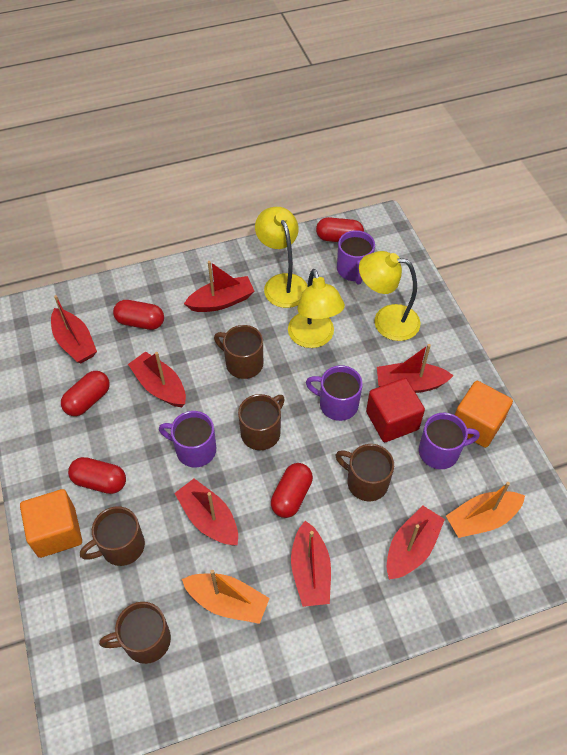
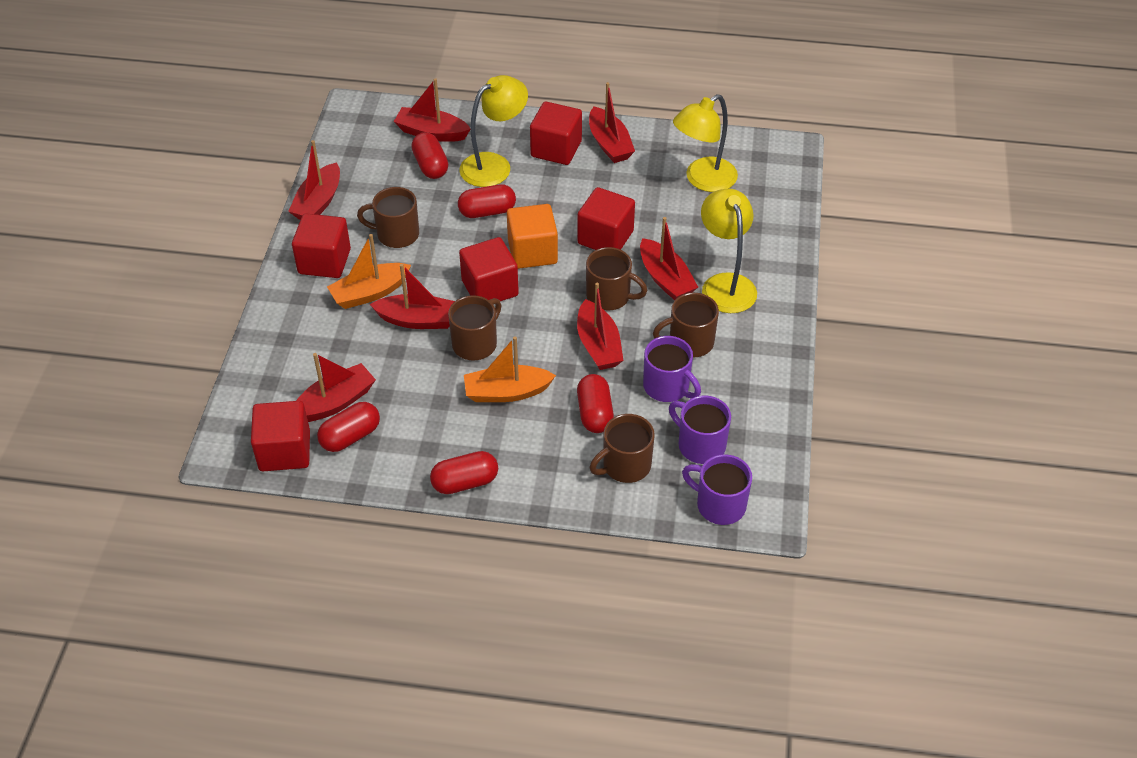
orange cube: 2 -> 1
purple mug: 4 -> 3
red cube: 1 -> 5

